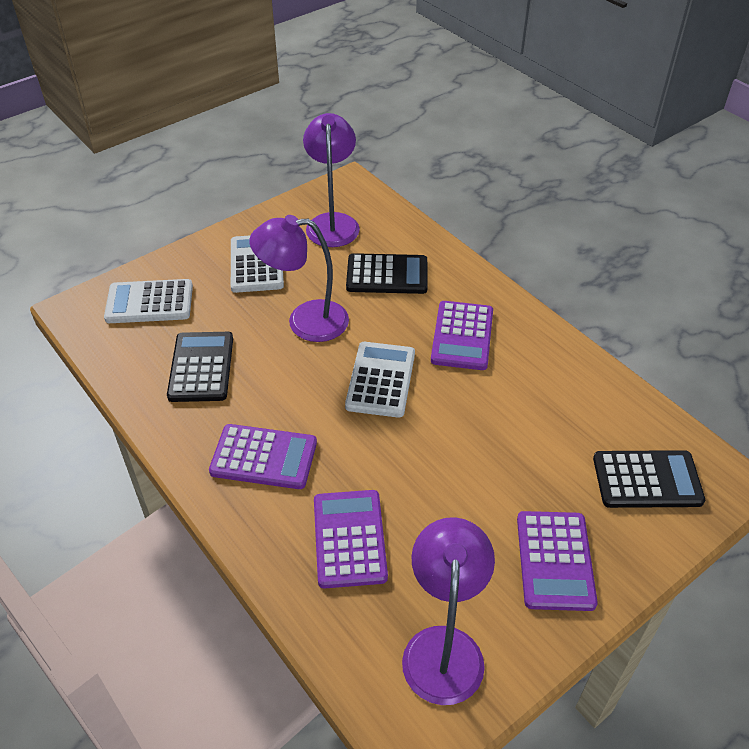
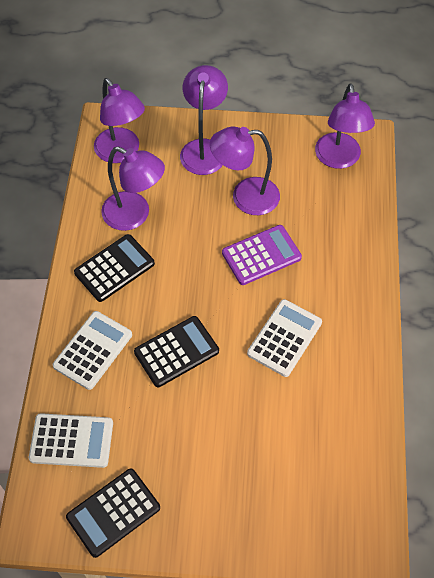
purple calculator: 4 -> 1
purple lamp: 3 -> 5

